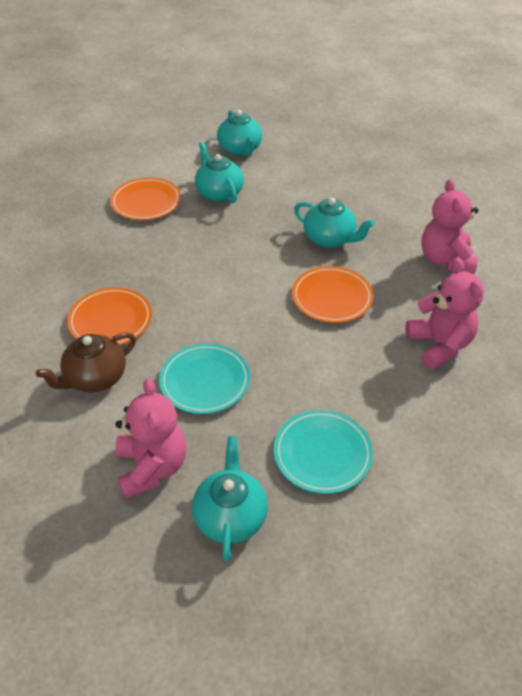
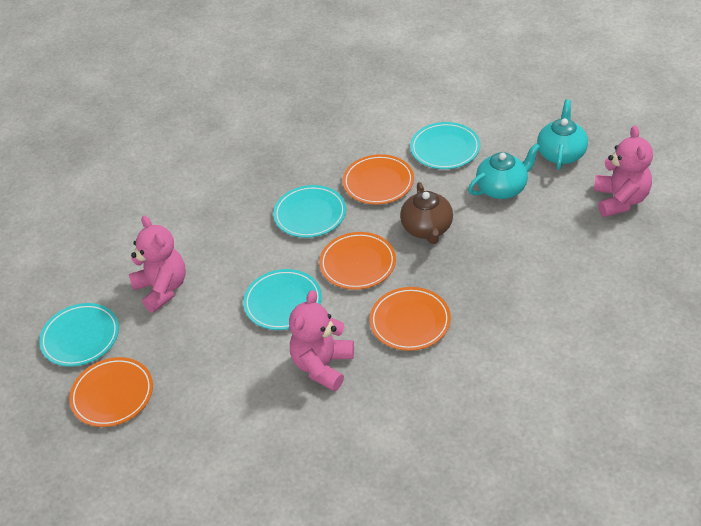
orange plate: 3 -> 4
turquoise plate: 2 -> 4
turquoise teapot: 4 -> 2

